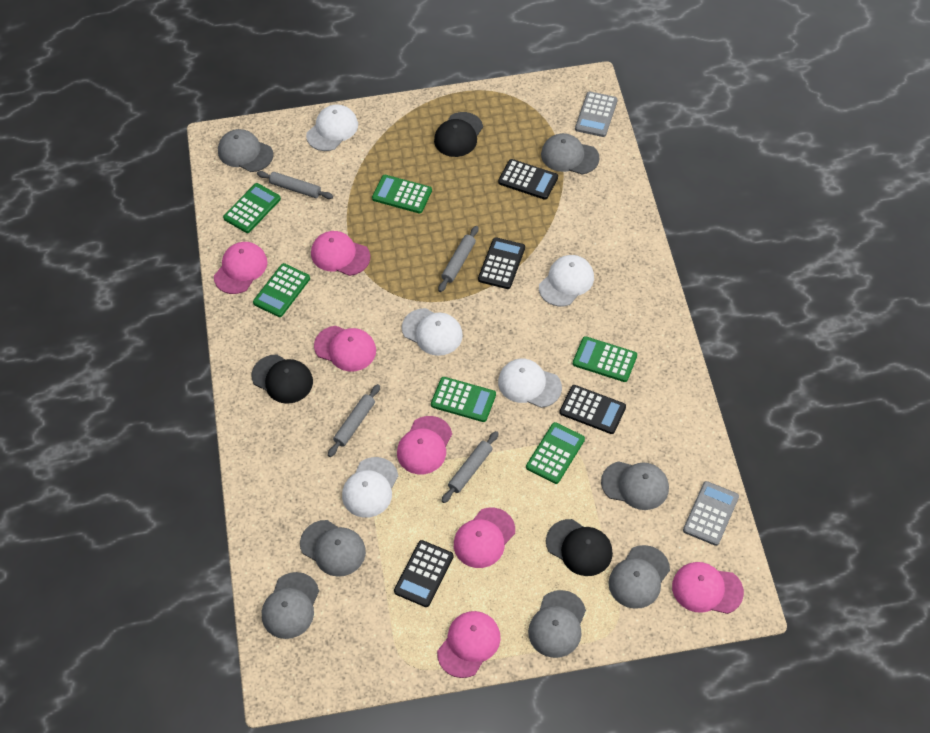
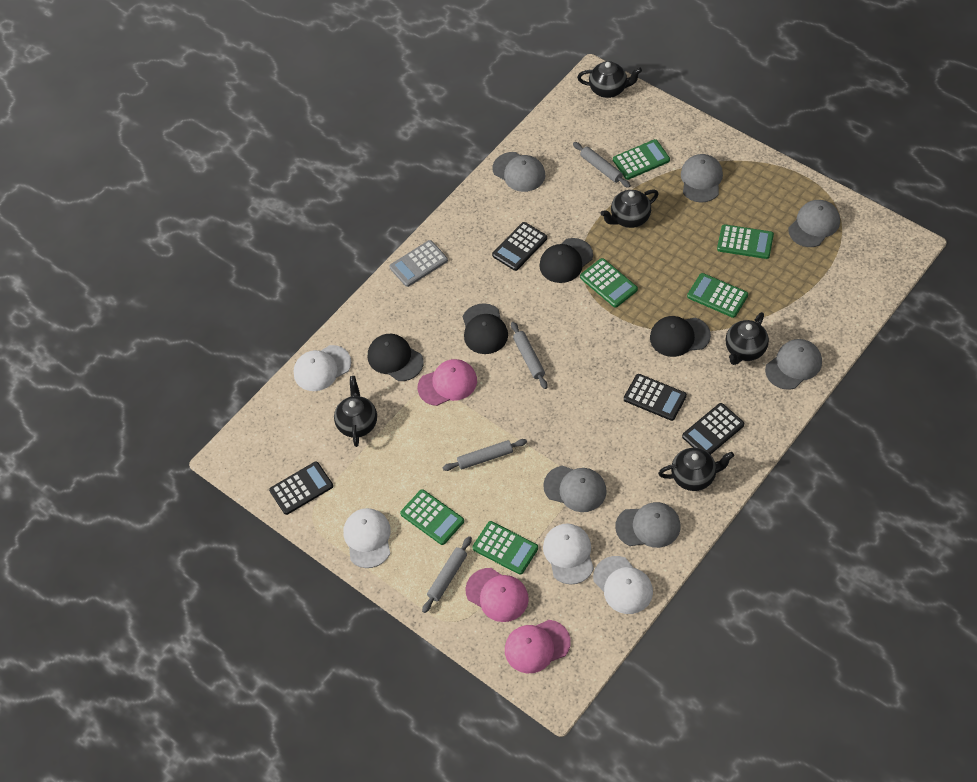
black cap: 3 -> 4
black teapot: 0 -> 5
grey calculator: 2 -> 1
grey cap: 7 -> 6
pink cap: 7 -> 3
white cap: 5 -> 4

